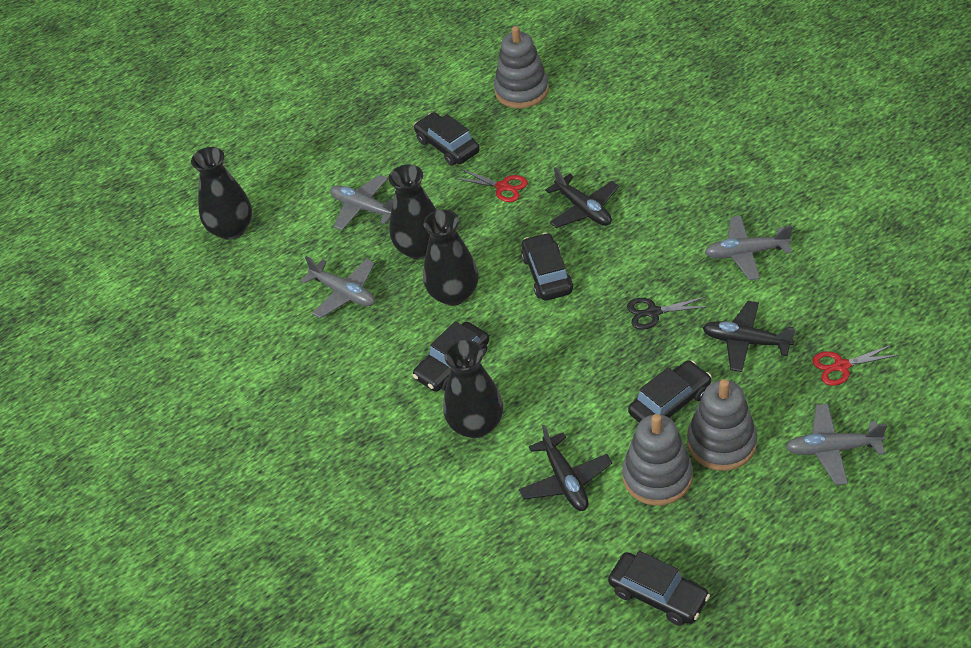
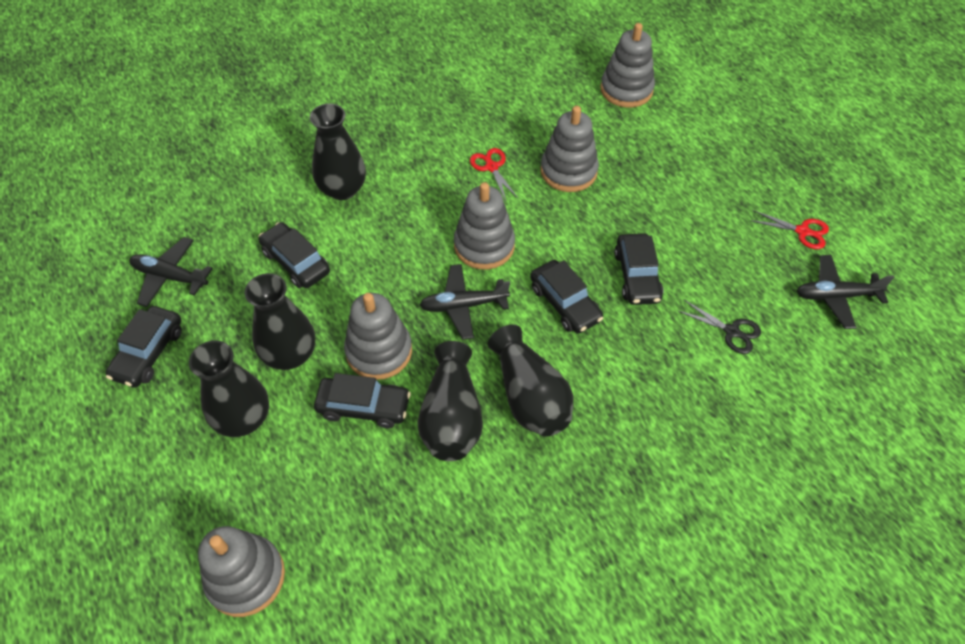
black vase: 4 -> 5
grey plane: 4 -> 0
grey stacking toy: 3 -> 5

